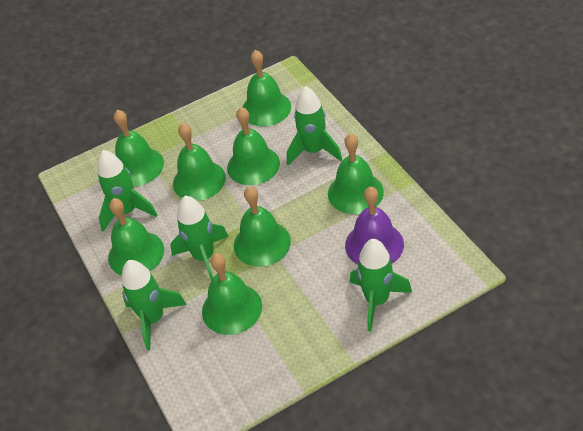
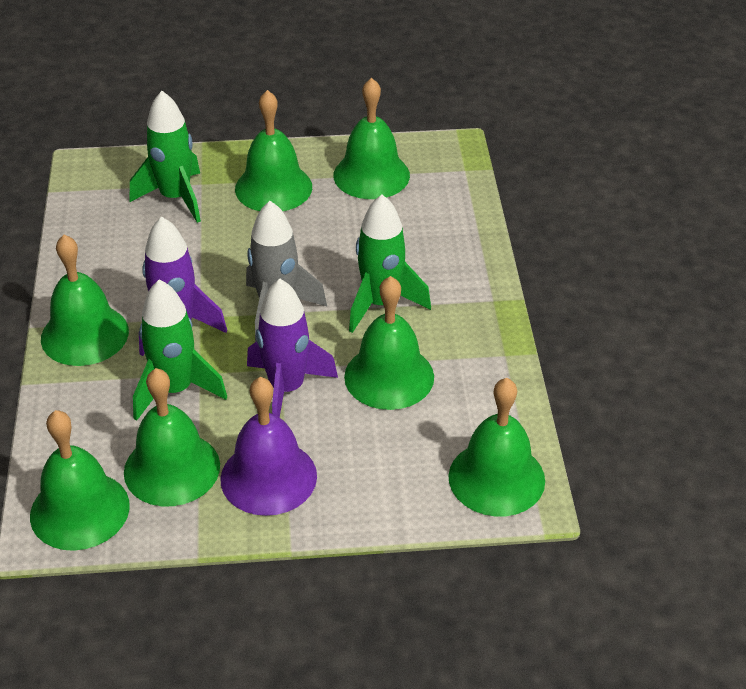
green bell: 8 -> 7
green rocket: 5 -> 3
grey rocket: 0 -> 1
purple rocket: 0 -> 2

